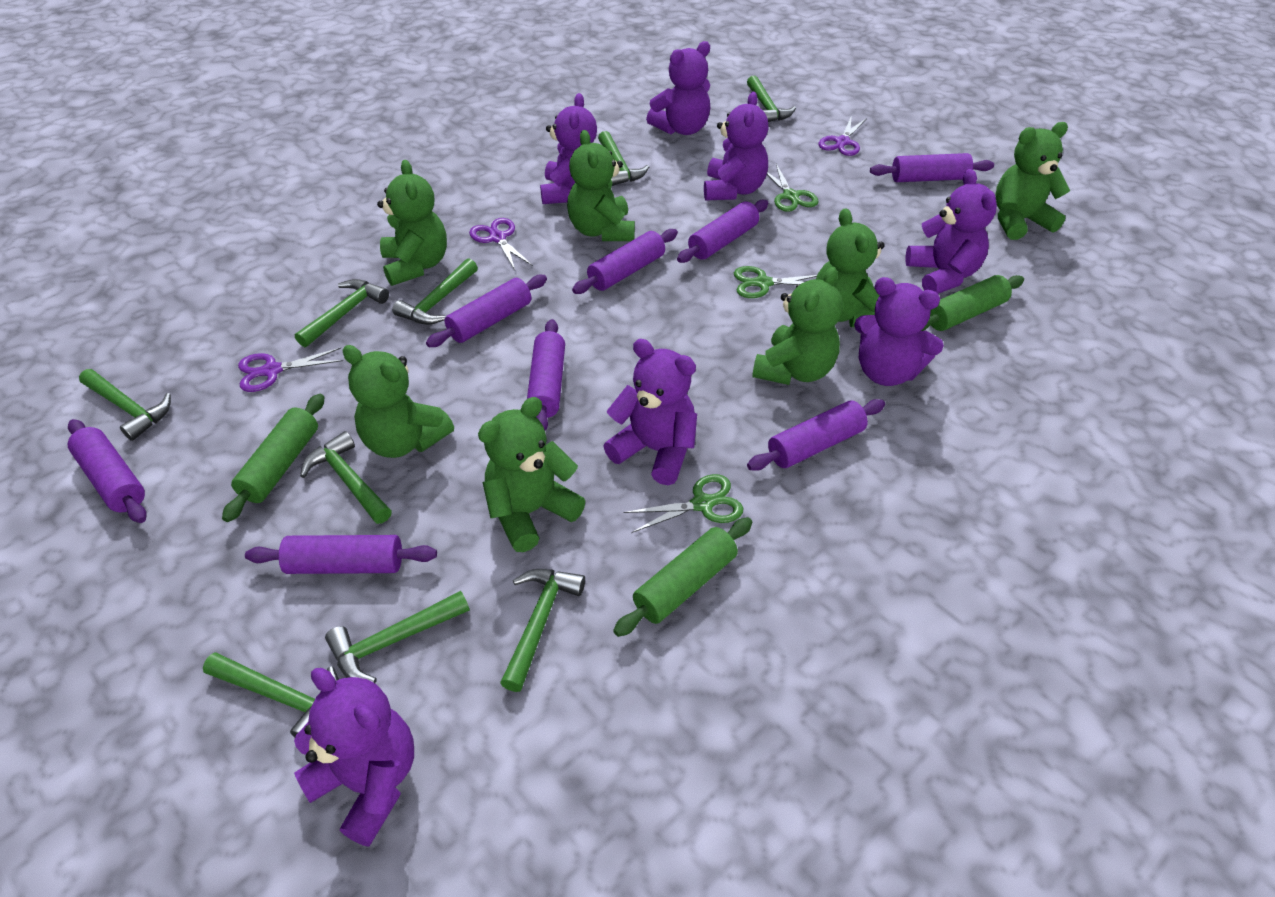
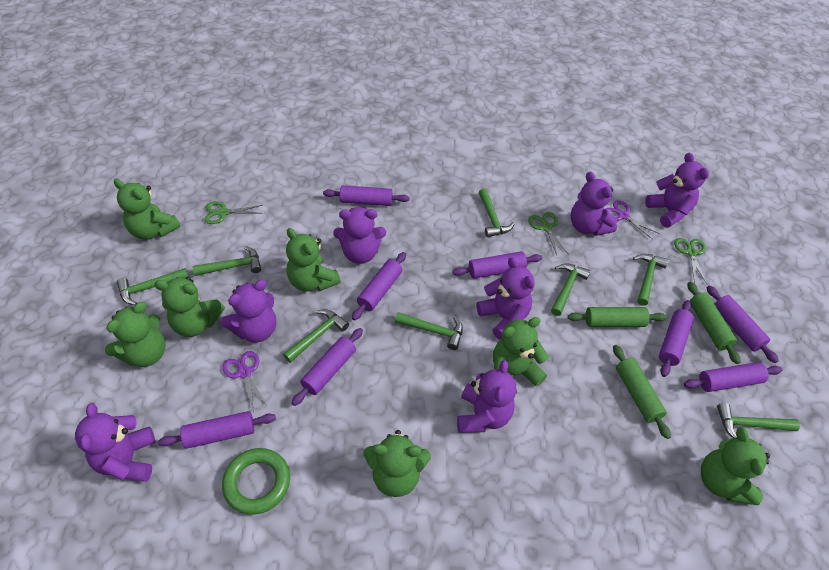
green hammer: 9 -> 8
green ring: 0 -> 1
purple scissors: 3 -> 2

